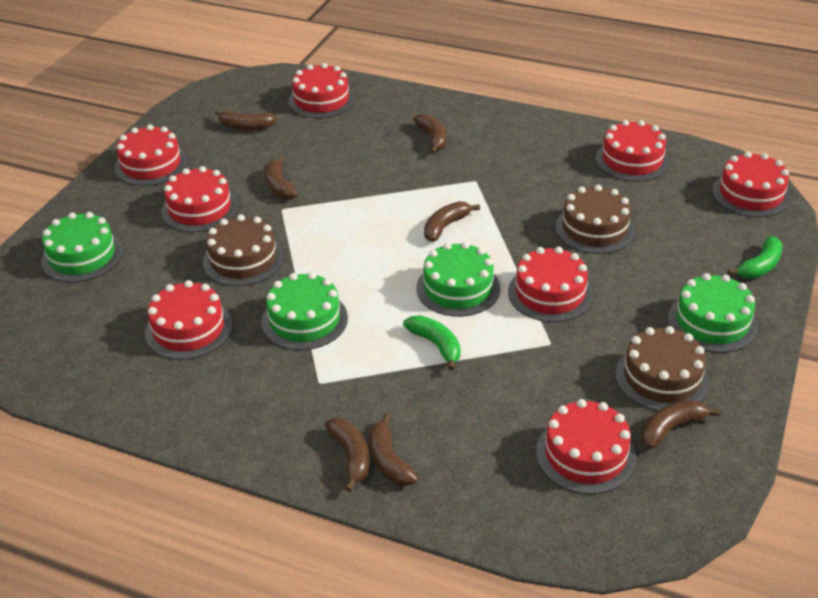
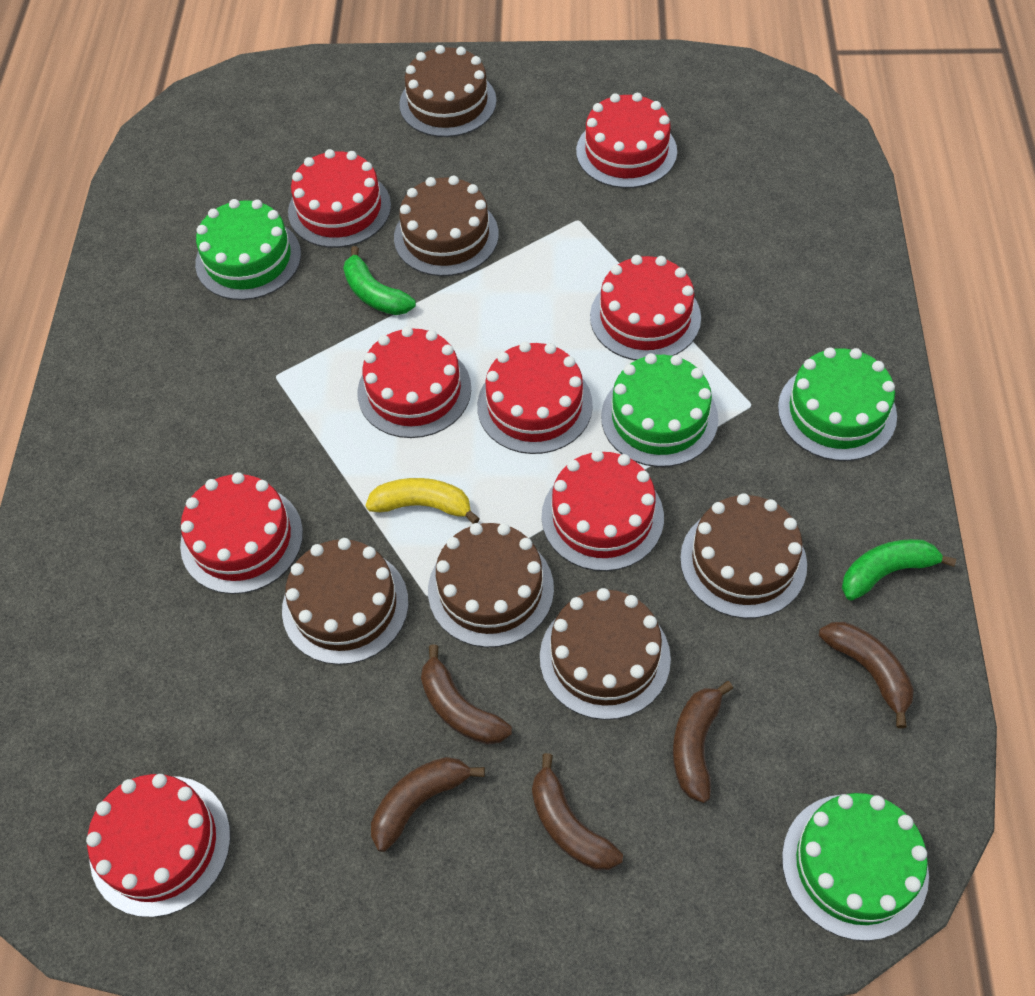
brown banana: 7 -> 5
brown cake: 3 -> 6
yellow banana: 0 -> 1

